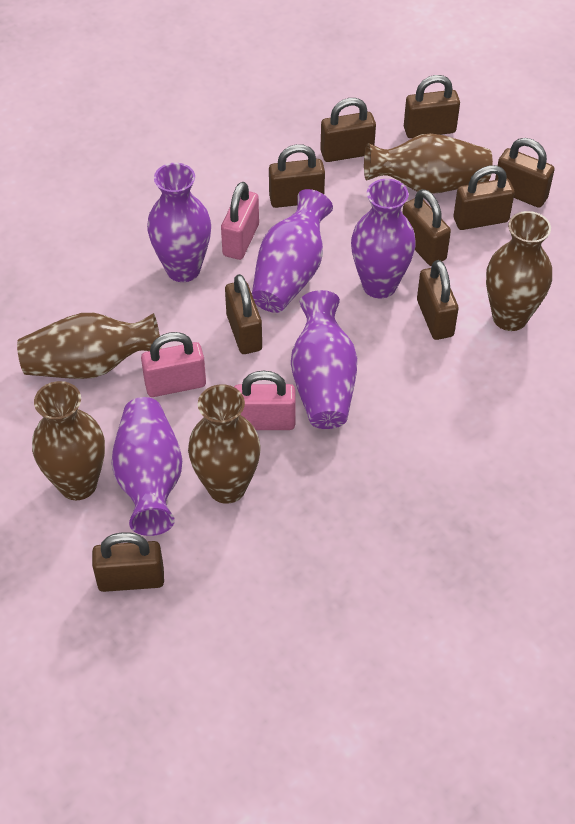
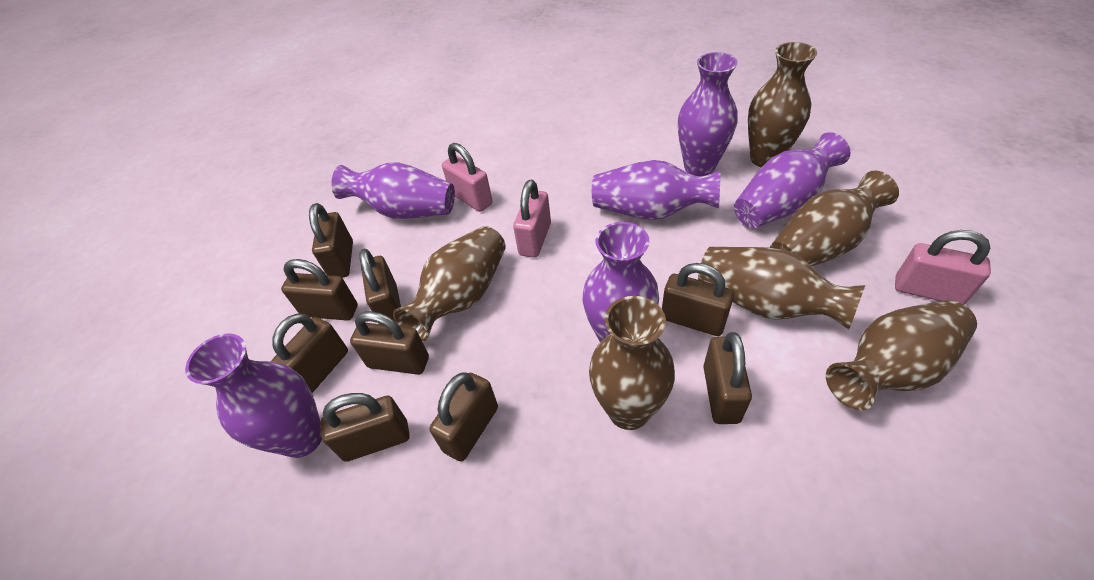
brown vase: 5 -> 6
purple vase: 5 -> 6

